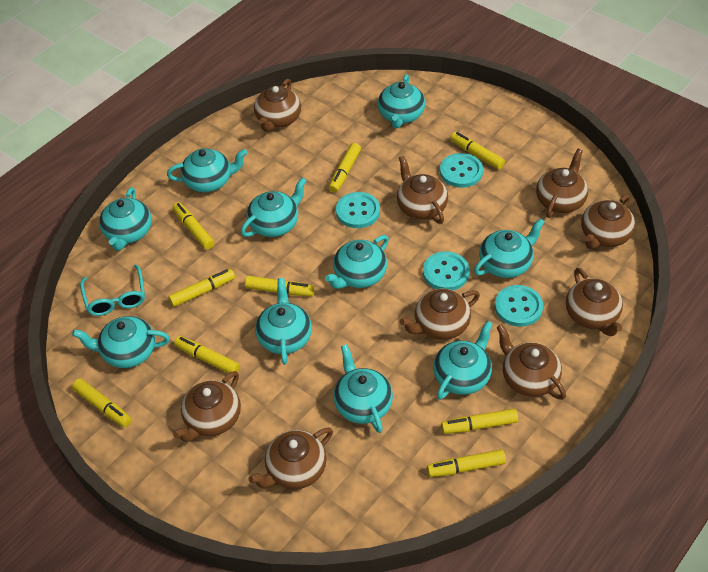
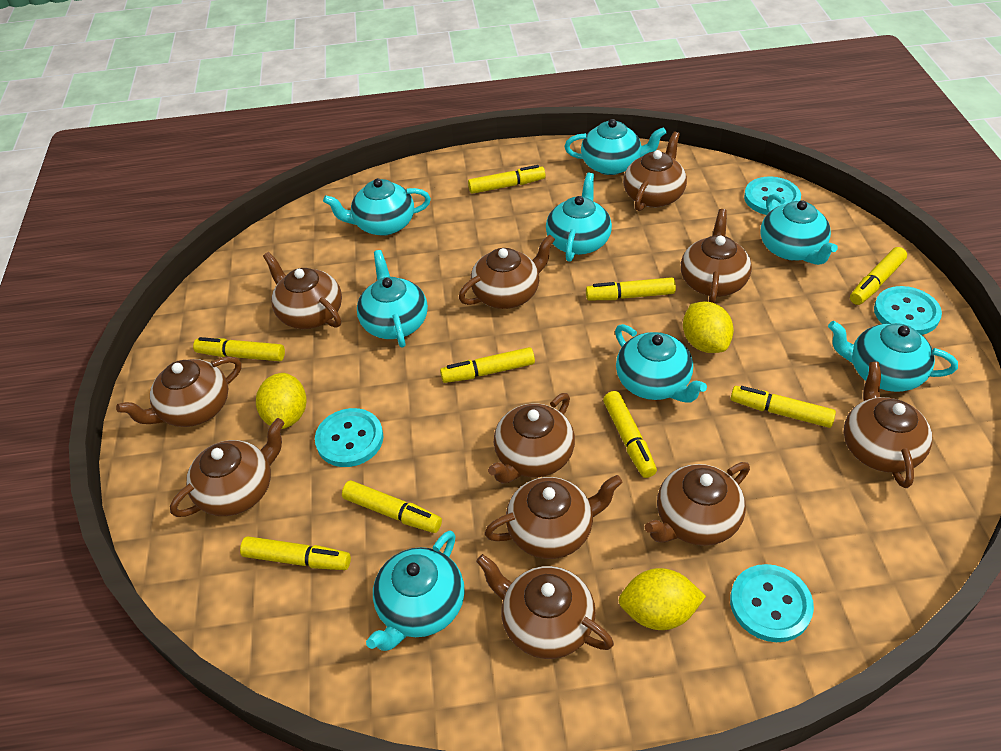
brown teapot: 9 -> 11
turquoise glasses: 1 -> 0
turquoise teapot: 10 -> 8
yellow lemon: 0 -> 3

